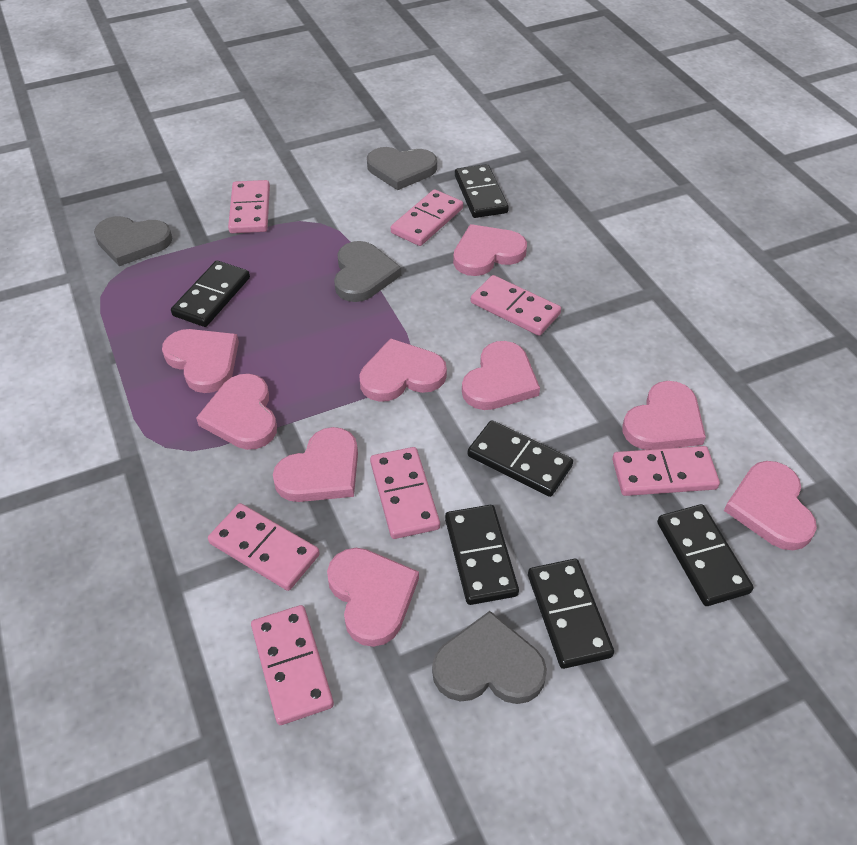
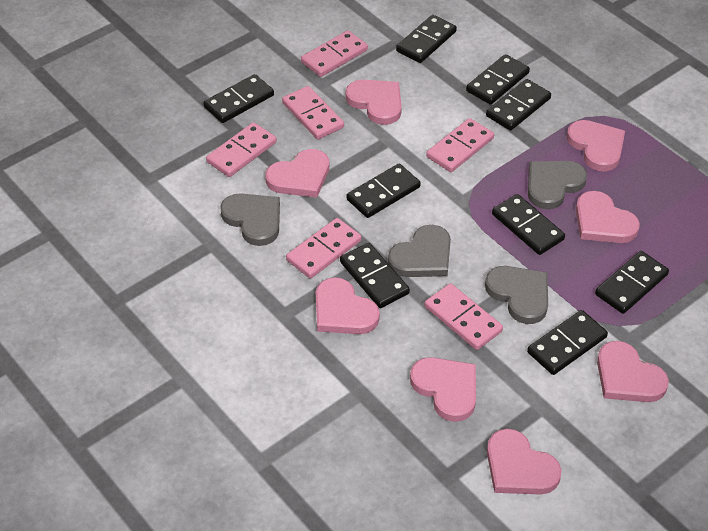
black domino: 6 -> 9
pink domino: 7 -> 6
pink heart: 9 -> 8

